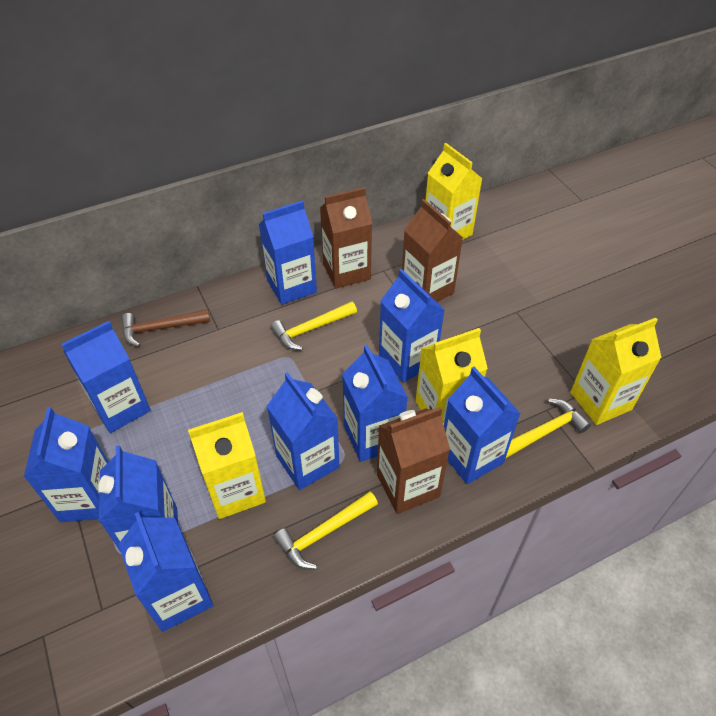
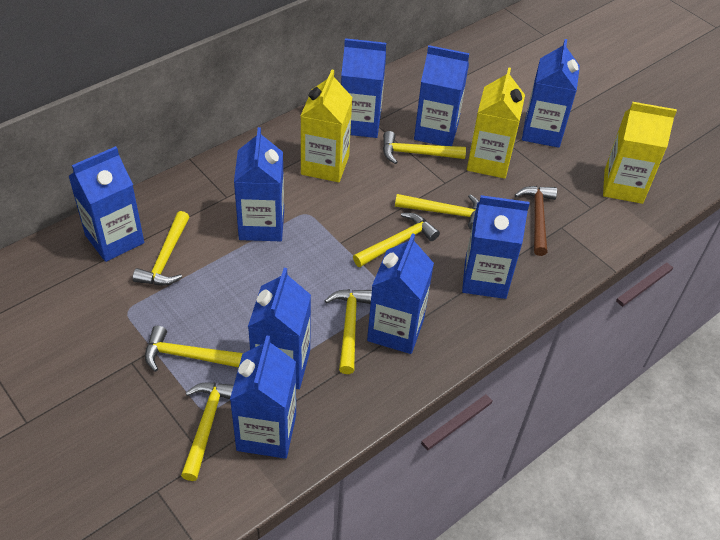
brown carton: 3 -> 0
yellow carton: 4 -> 3
yellow hammer: 3 -> 7

